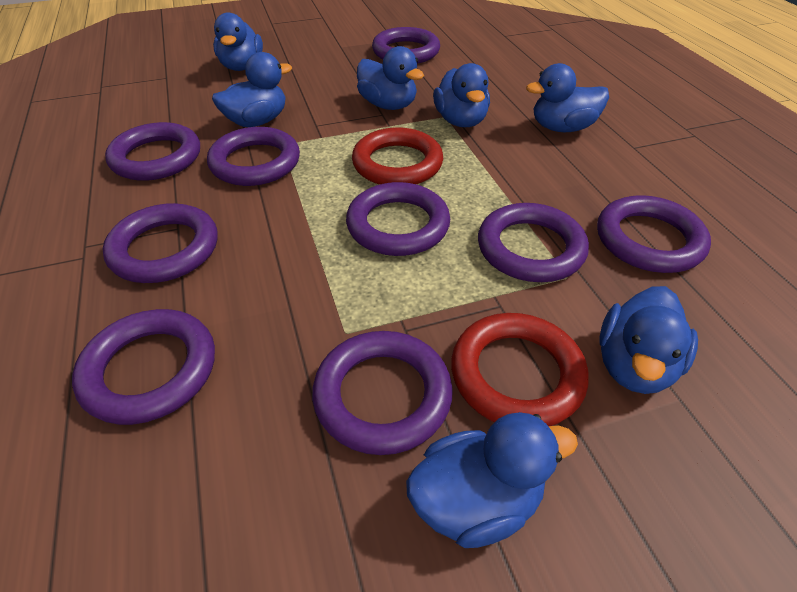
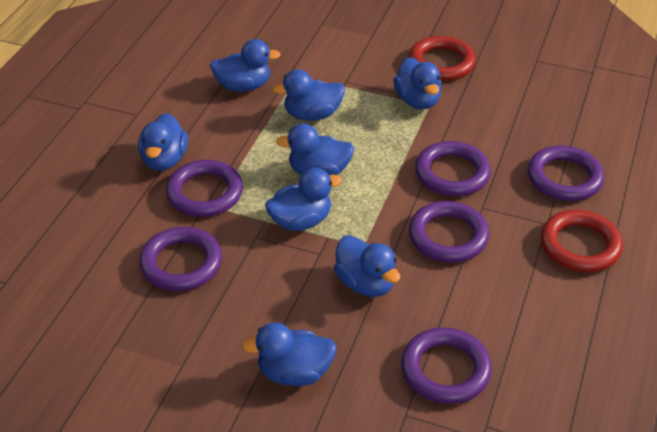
blue duck: 7 -> 8
purple ring: 9 -> 6

